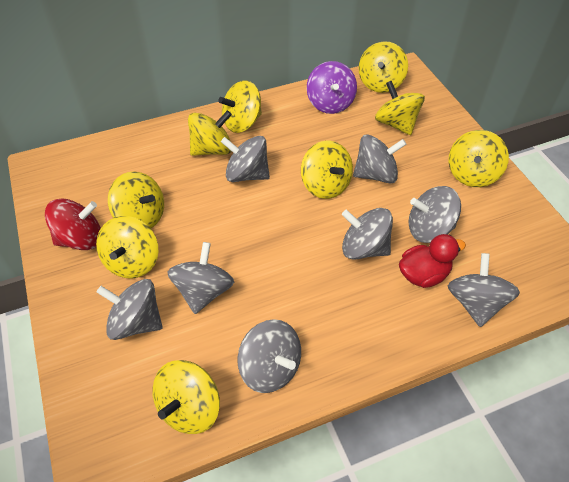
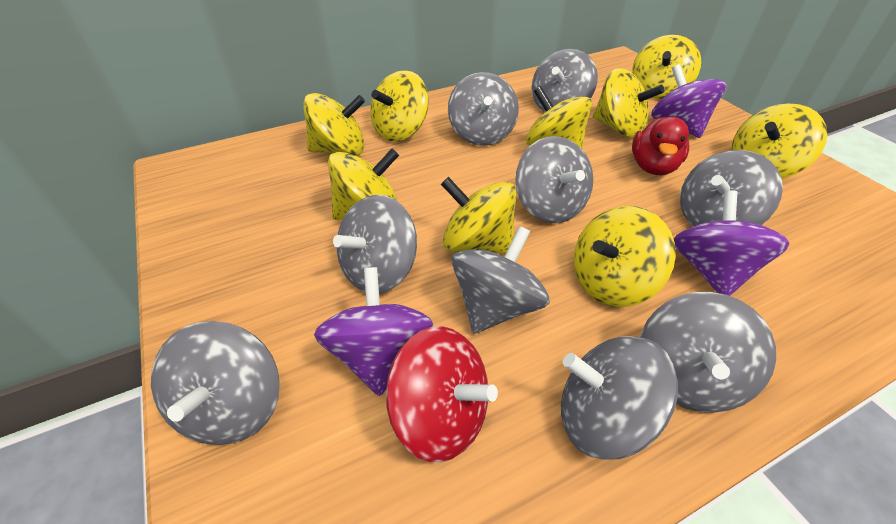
grey spinning top: 8 -> 9
purple spinning top: 1 -> 3

